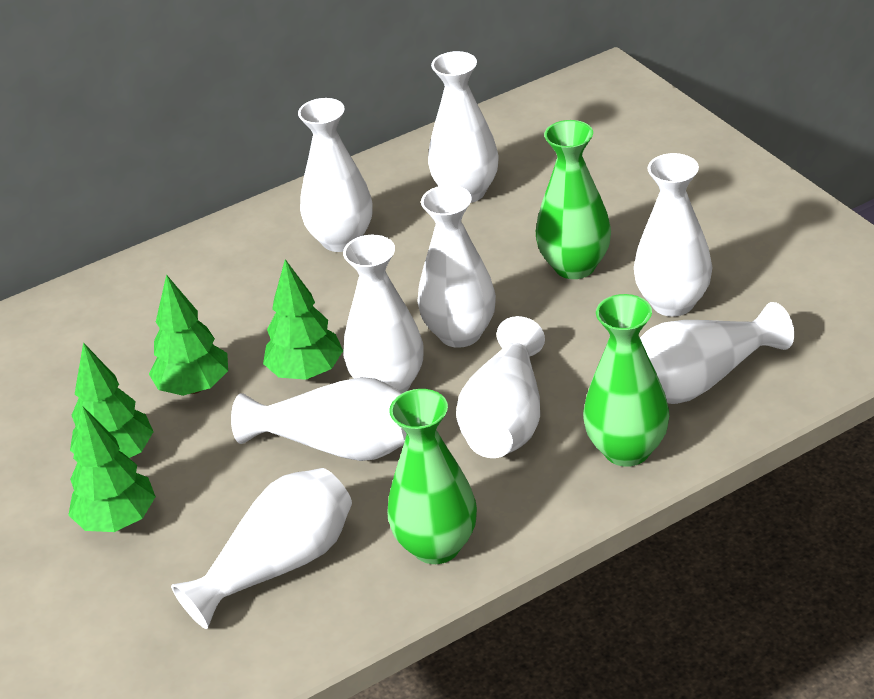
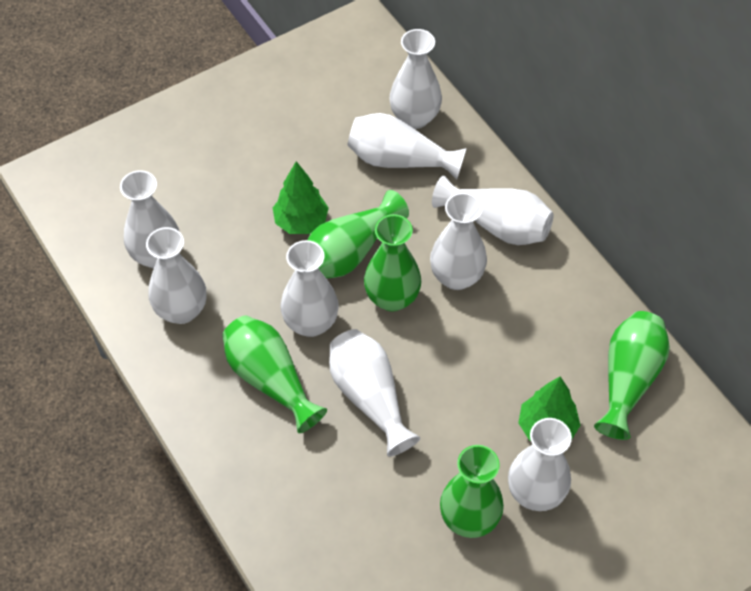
green tree: 4 -> 2
green vase: 3 -> 5

